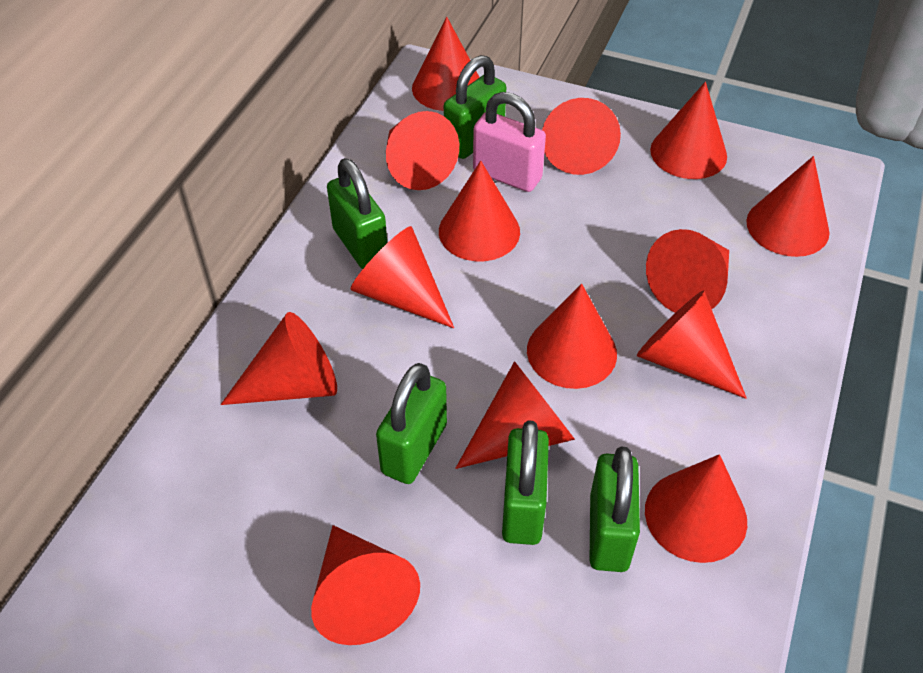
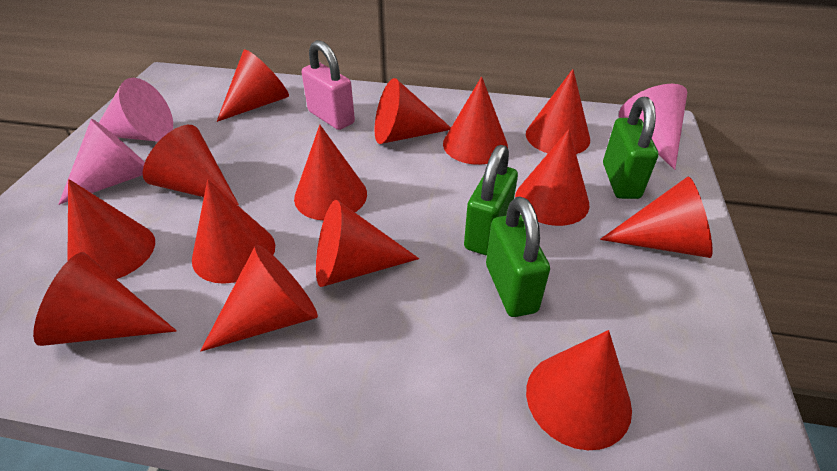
green padlock: 5 -> 3
pink cone: 0 -> 3

